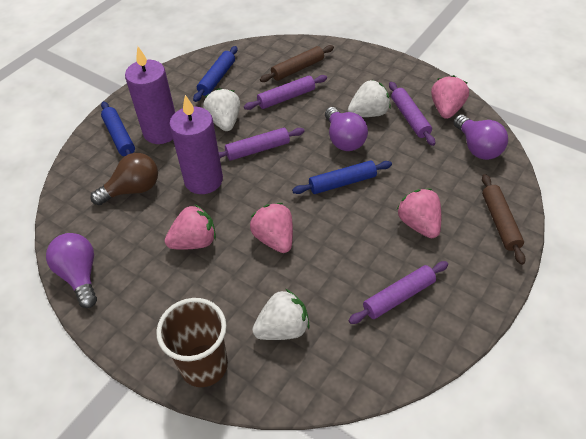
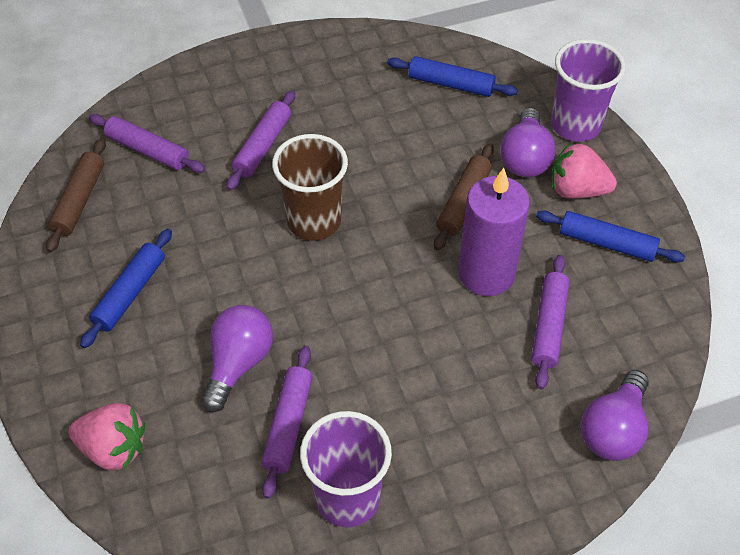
brown light bulb: 1 -> 0
pink strawberry: 4 -> 2
purple candle: 2 -> 1
purple cup: 0 -> 2
white strawberry: 3 -> 0

